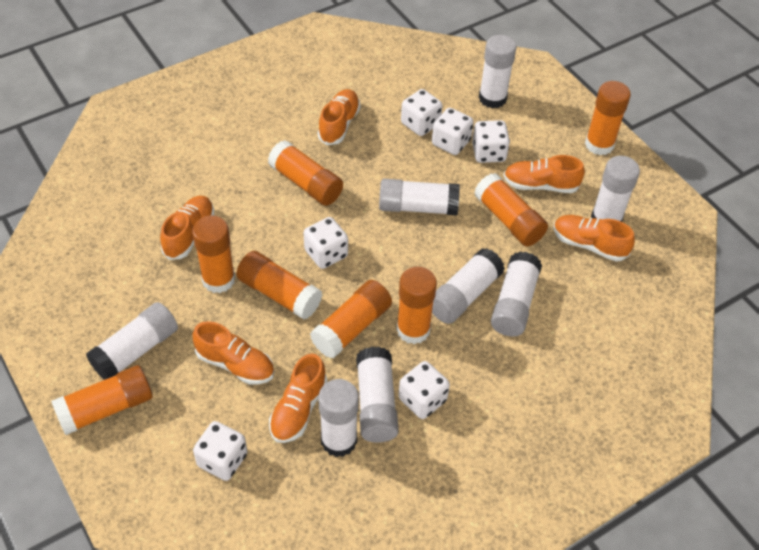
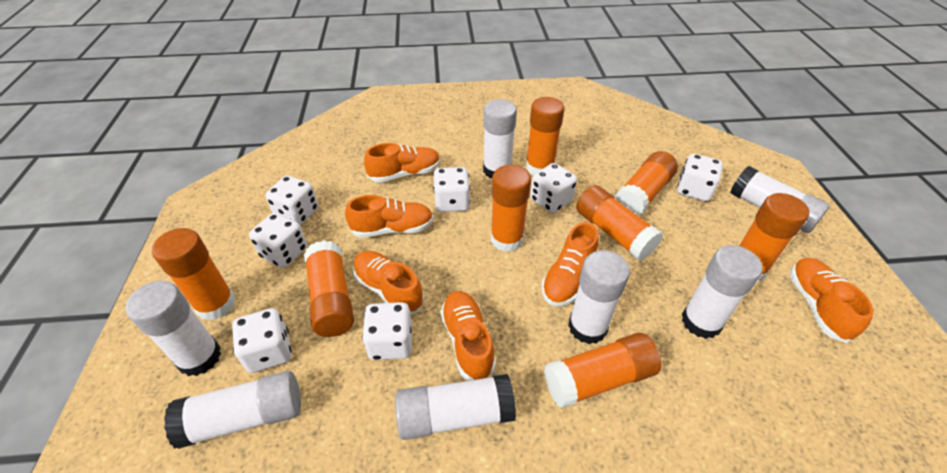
white dice: 6 -> 7
white glue stick: 8 -> 7

